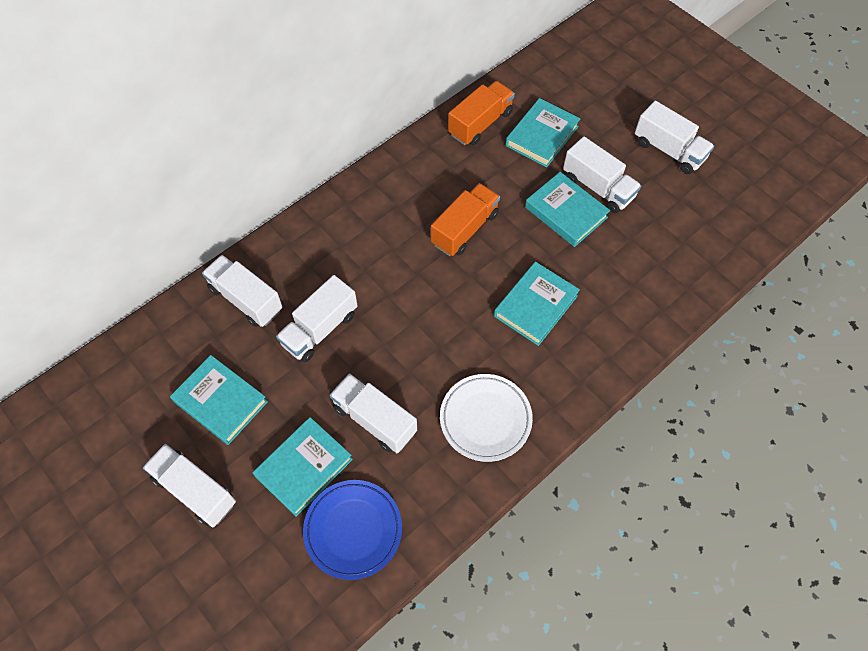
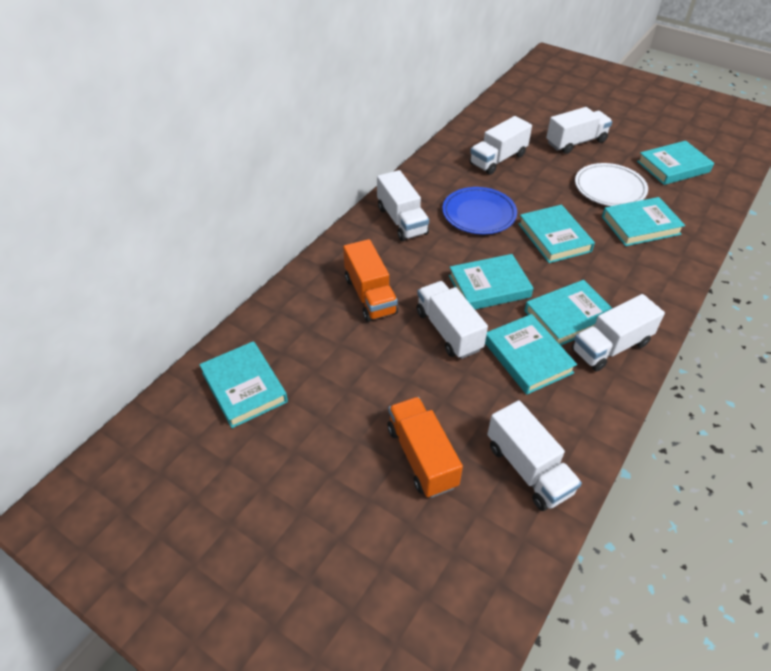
turquoise book: 5 -> 7

